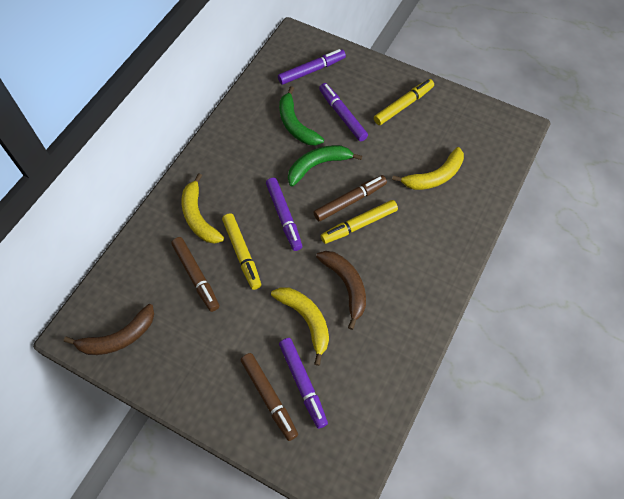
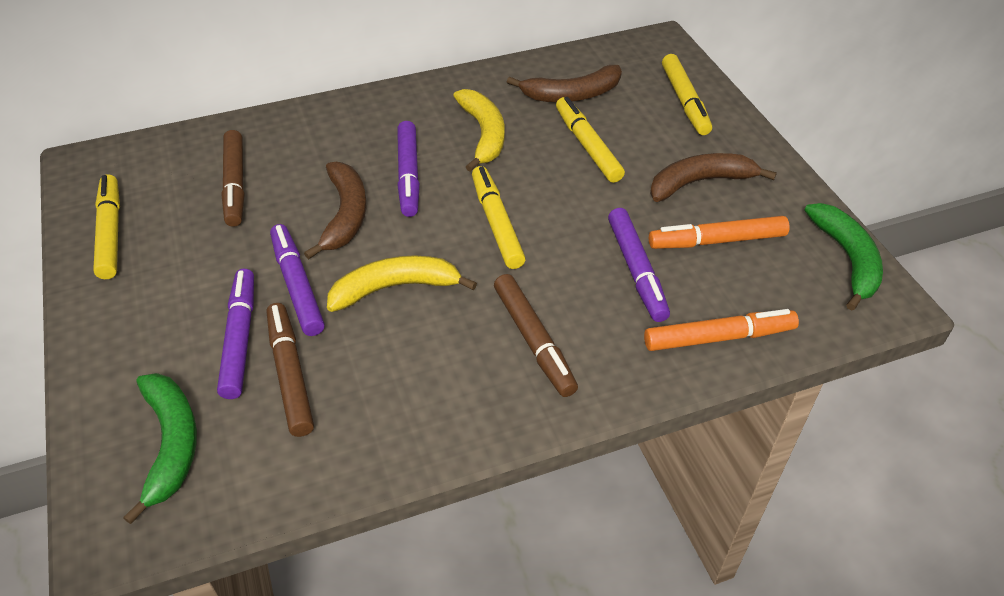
brown banana: 2 -> 3
orange marker: 0 -> 2
yellow banana: 3 -> 2
yellow marker: 3 -> 4

